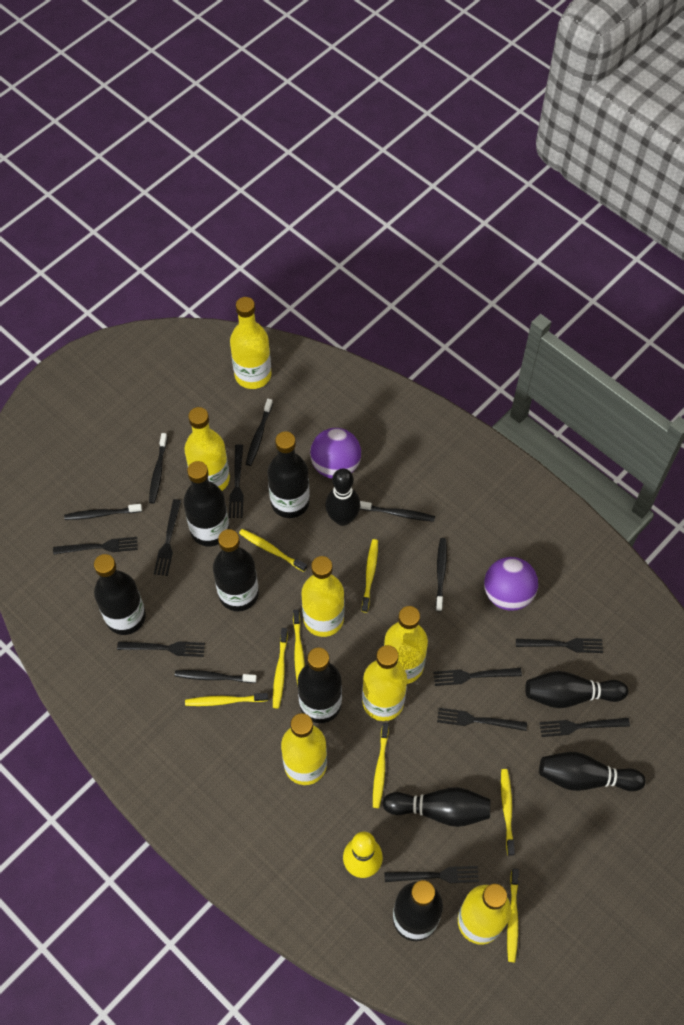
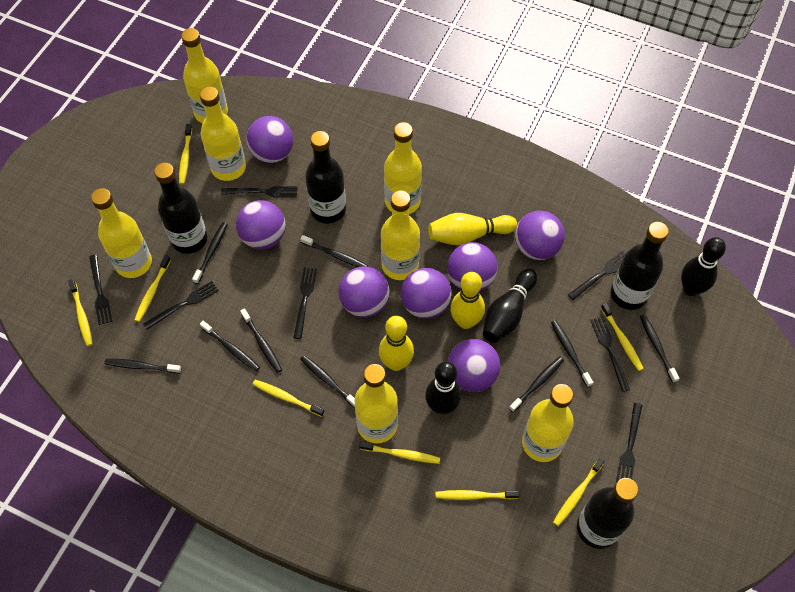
black bottle: 6 -> 4
black bowling pin: 4 -> 3
black fork: 9 -> 7
black toothbrush: 6 -> 9
purple ball: 2 -> 7
yellow bowling pin: 1 -> 3

